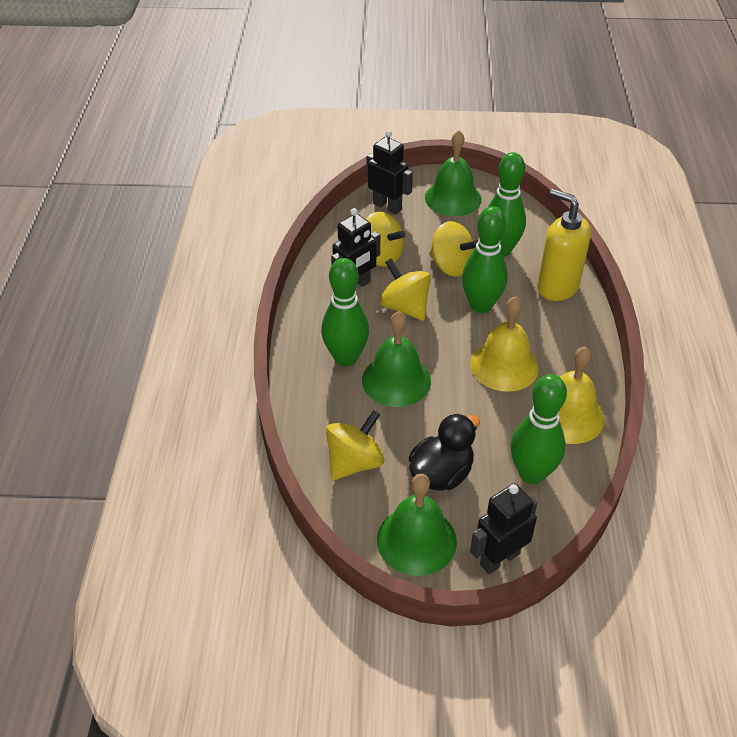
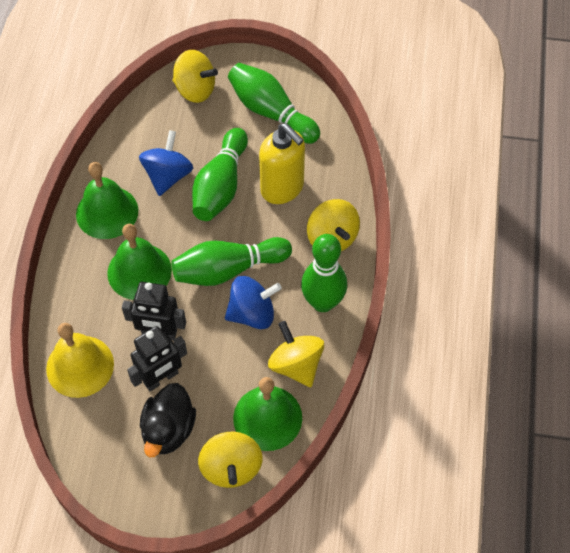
black robot: 3 -> 2
blue spinning top: 0 -> 2
yellow bell: 2 -> 1

